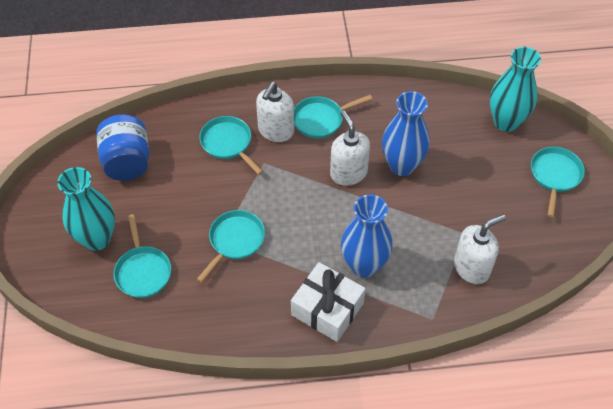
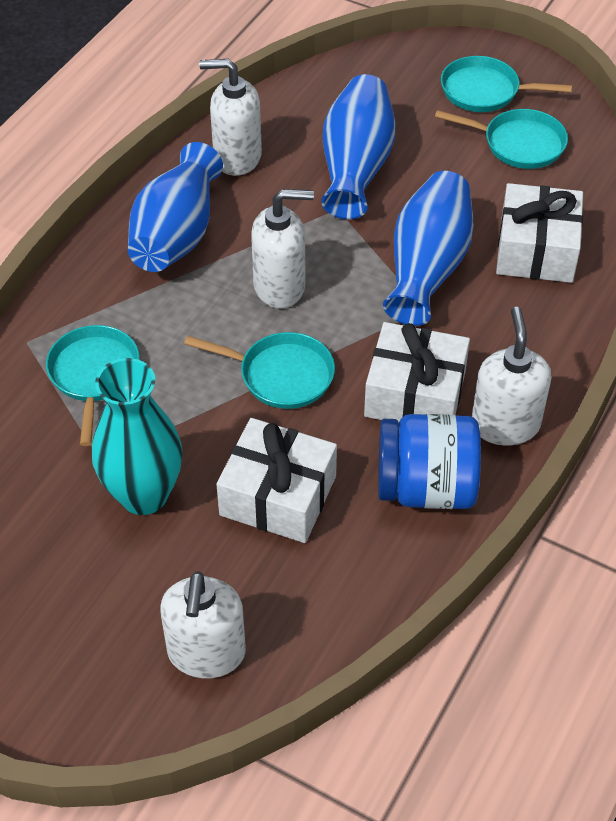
blue vase: 2 -> 3
turquoise pan: 5 -> 4
turquoise vase: 2 -> 1
white gift: 1 -> 3
white soap dispenser: 3 -> 4

